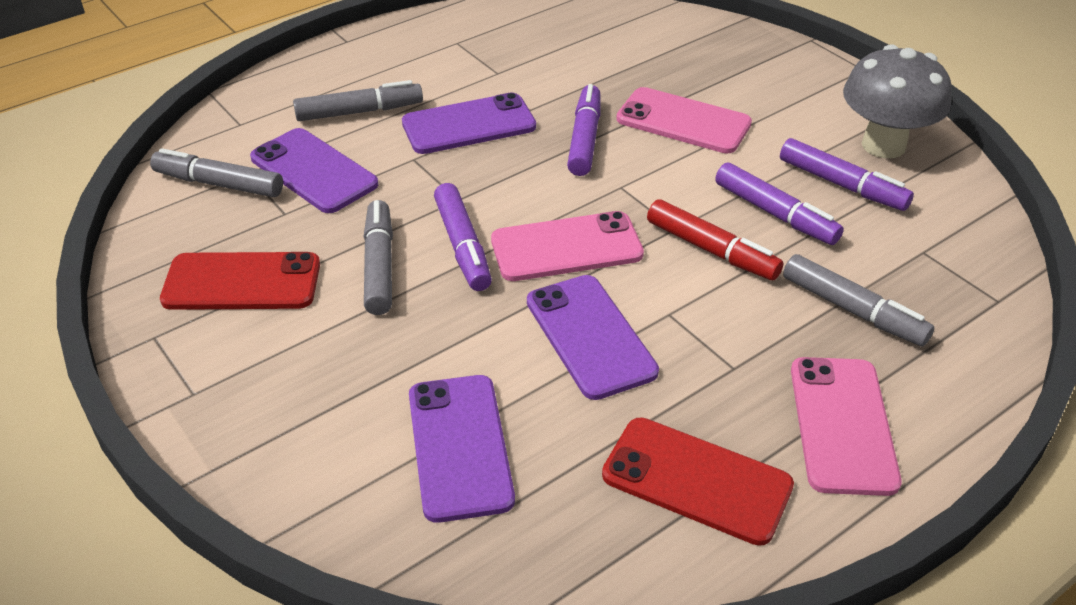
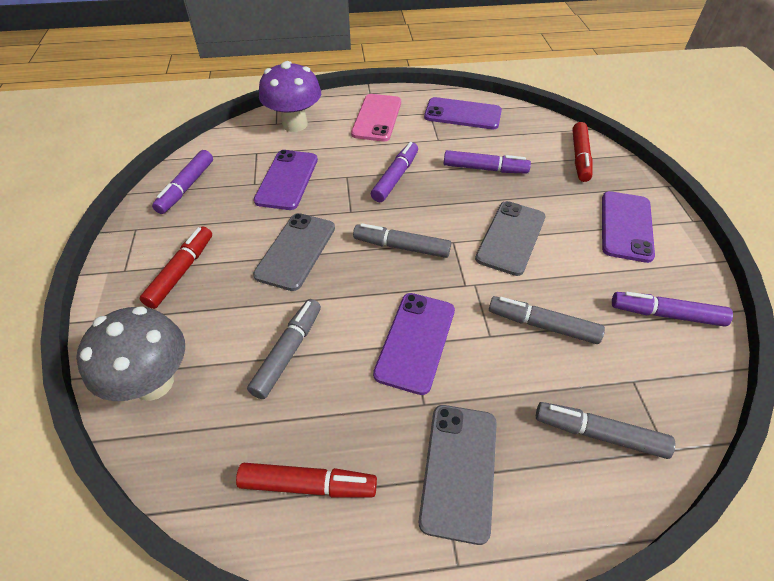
grey phone: 0 -> 3
pink phone: 3 -> 1
purple mushroom: 0 -> 1
red marker: 1 -> 3
red phone: 2 -> 0

